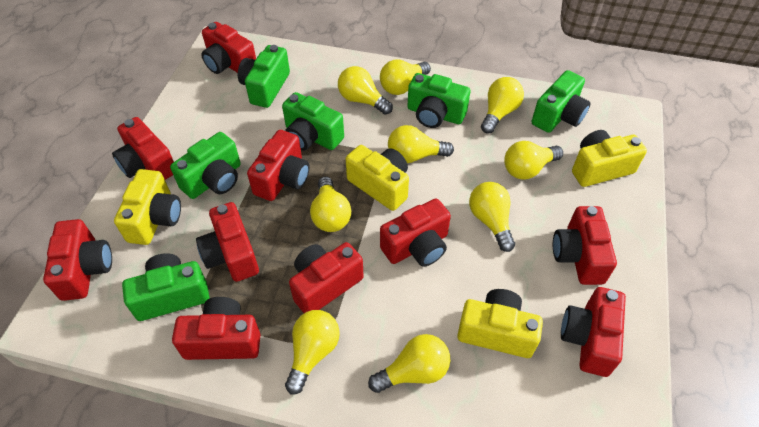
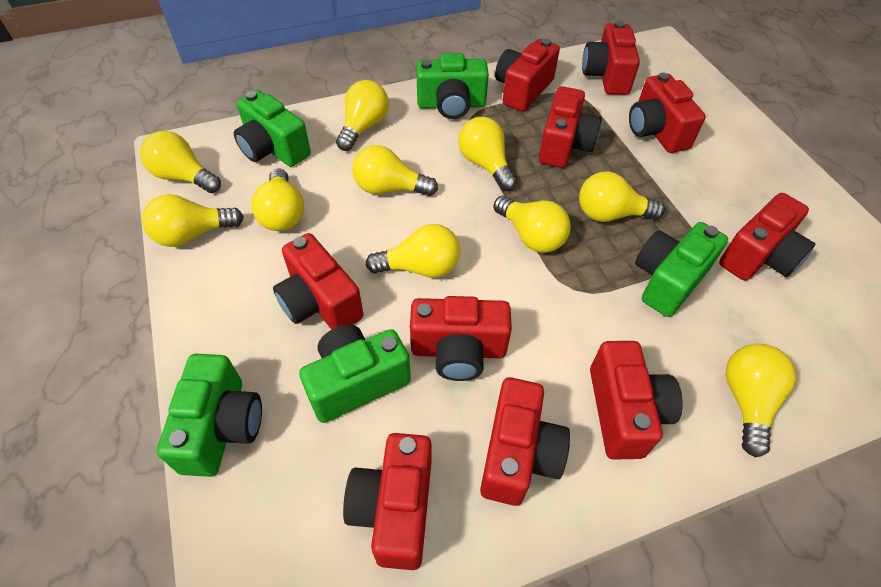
green camera: 6 -> 5
yellow camera: 4 -> 0
yellow light bulb: 9 -> 10

